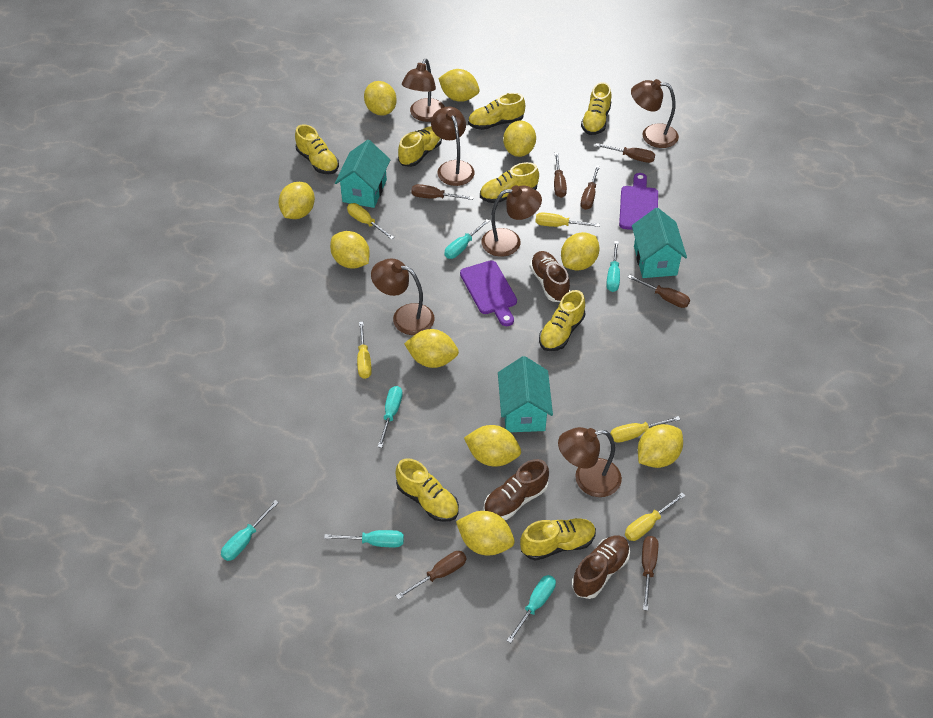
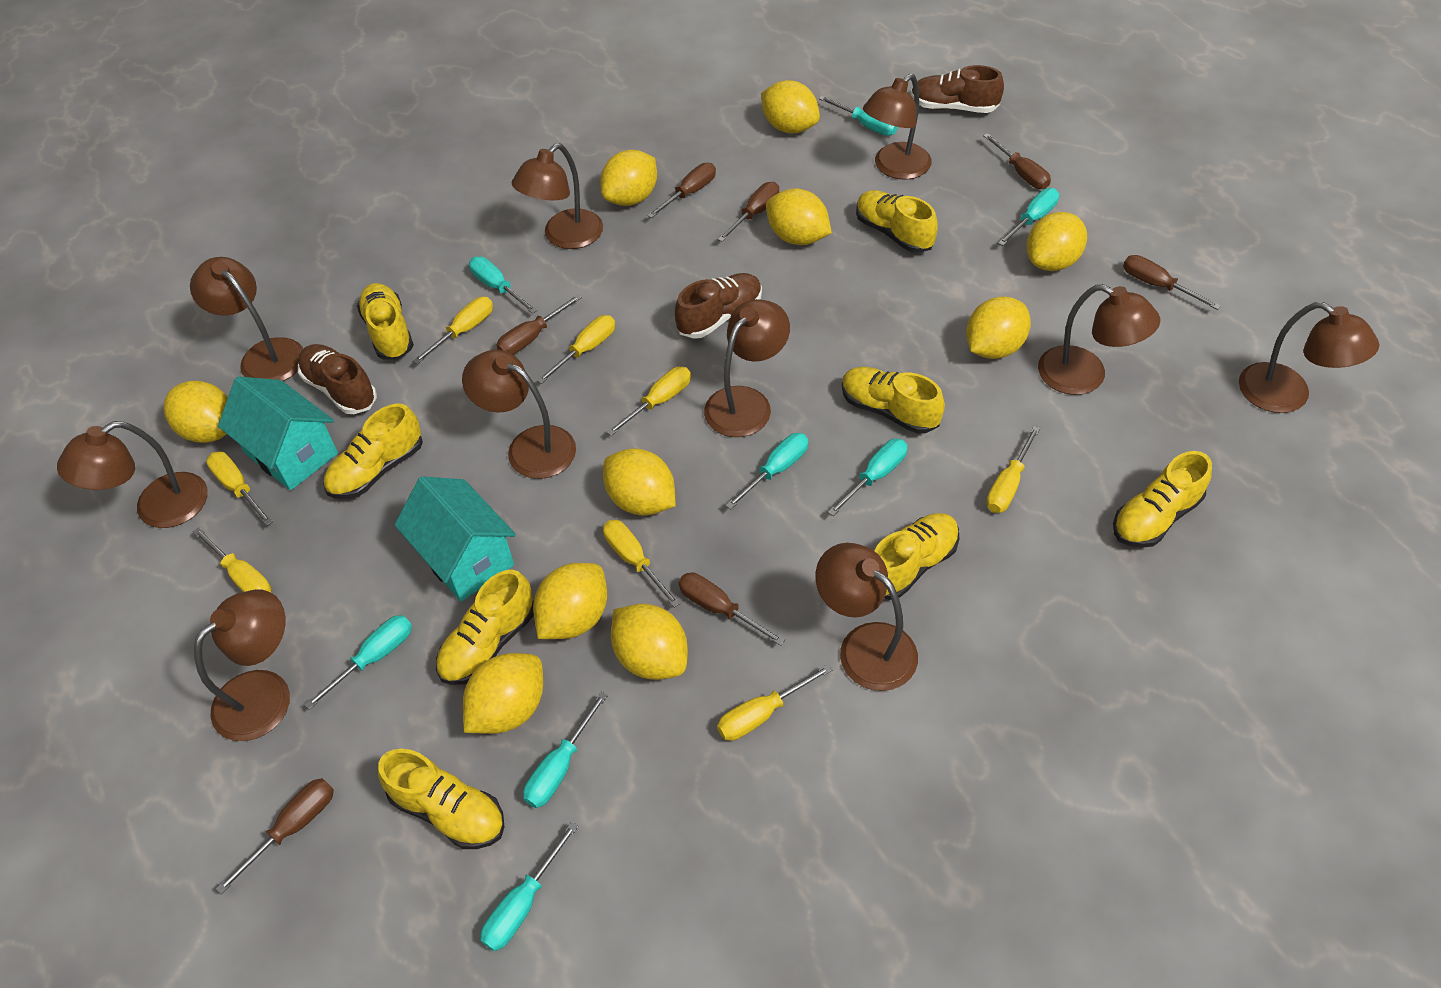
brown lamp: 6 -> 10
purple cutting board: 2 -> 0
turquoise house: 3 -> 2
turquoise screwdriver: 6 -> 8
yellow screwdriver: 5 -> 8

